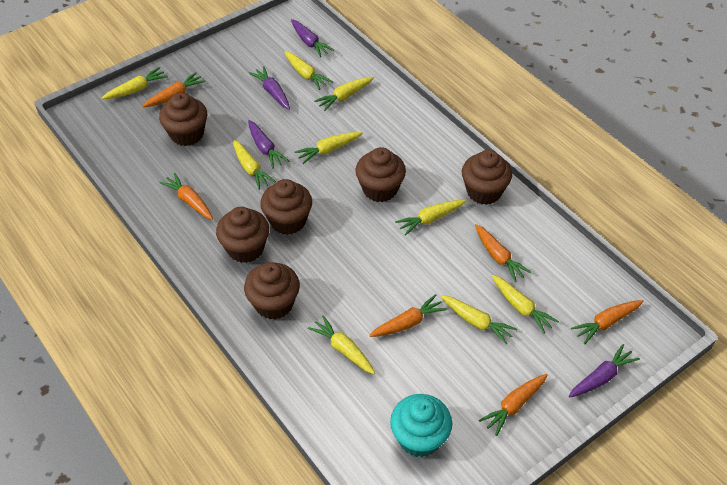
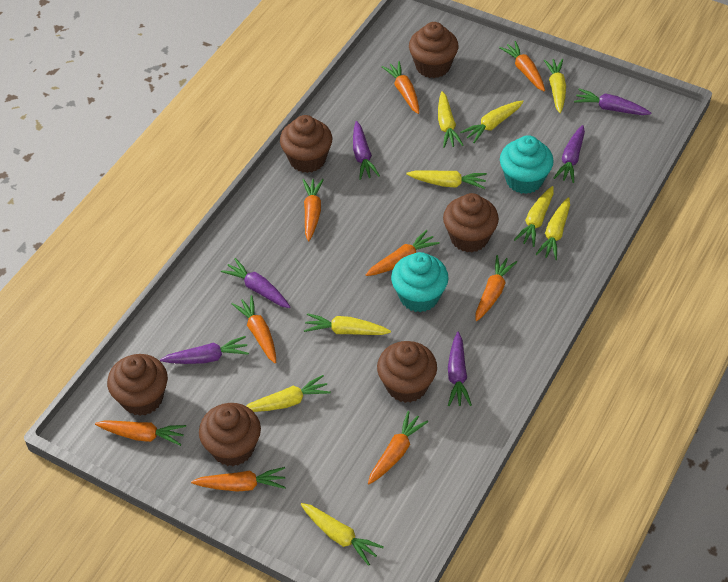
orange carrot: 6 -> 9
purple carrot: 4 -> 6
turquoise cupcake: 1 -> 2

